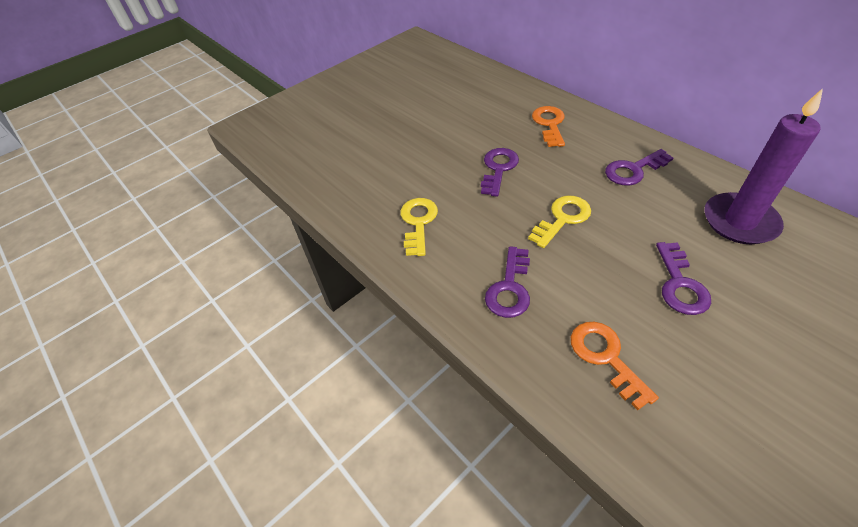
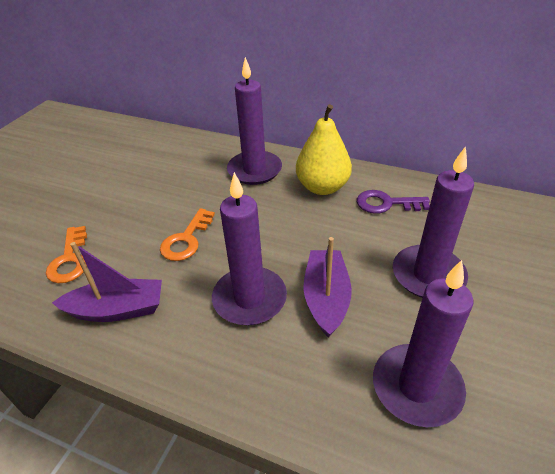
purple boat: 0 -> 2
purple candle: 1 -> 4
purple key: 4 -> 1
yellow key: 2 -> 0
yellow pear: 0 -> 1

